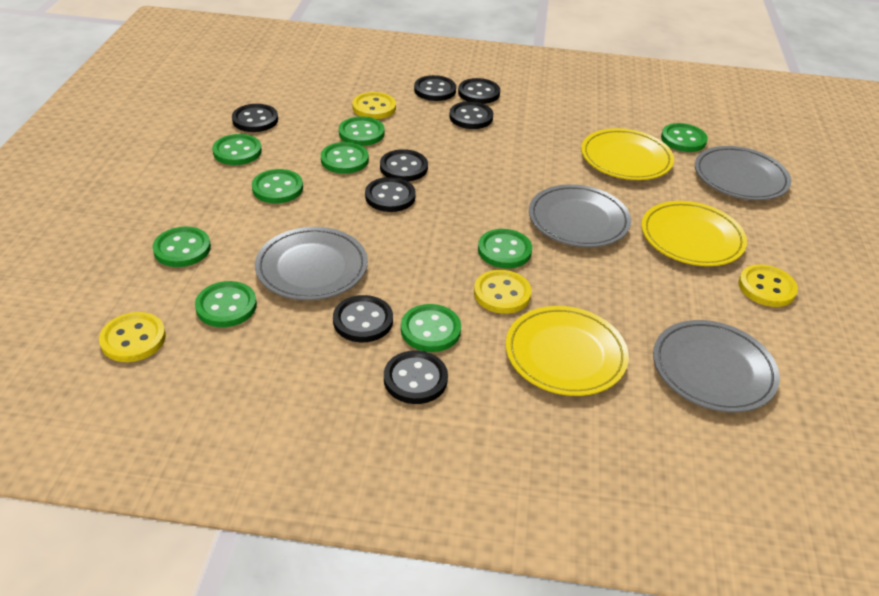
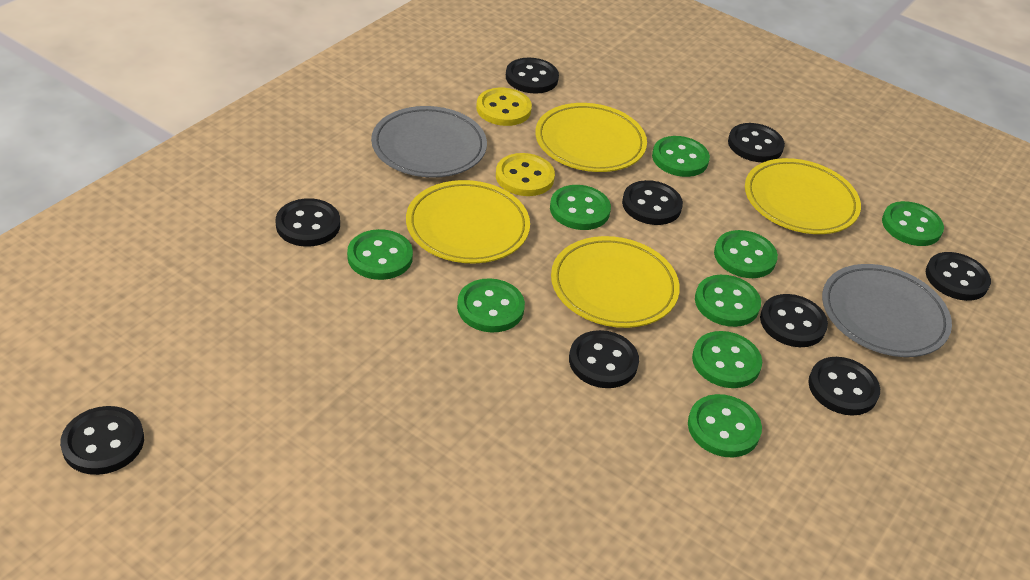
black button: 8 -> 9
grey plate: 4 -> 2
yellow button: 4 -> 2
yellow plate: 3 -> 4

